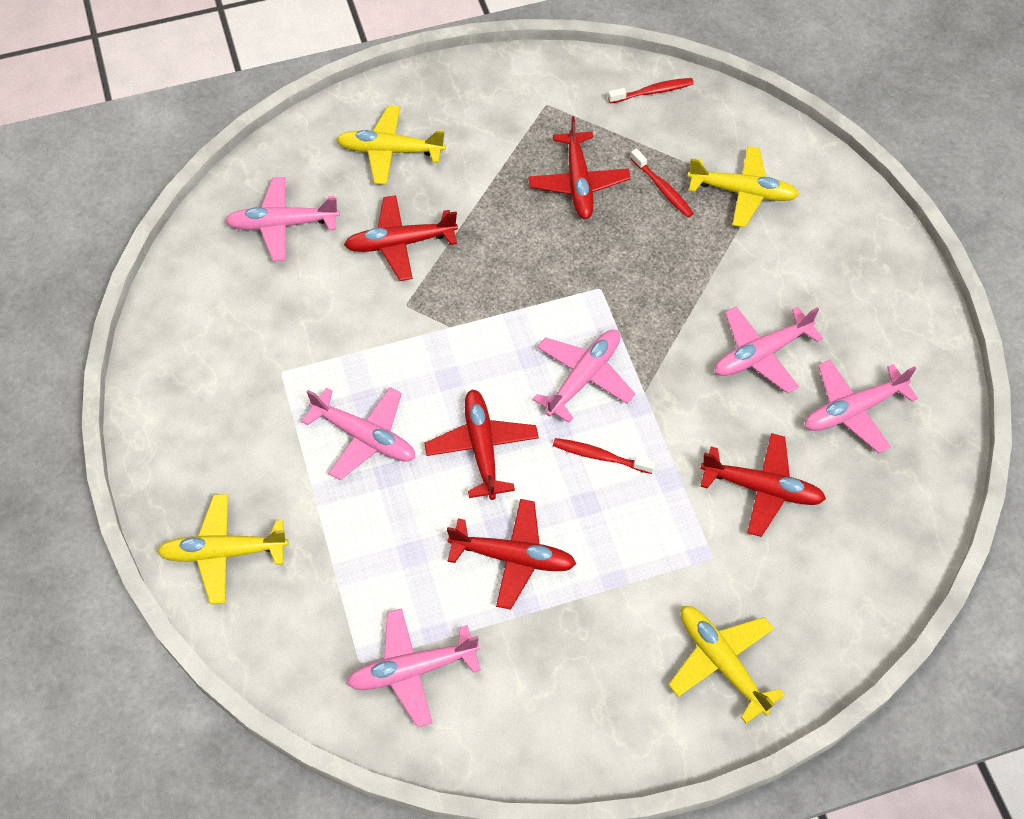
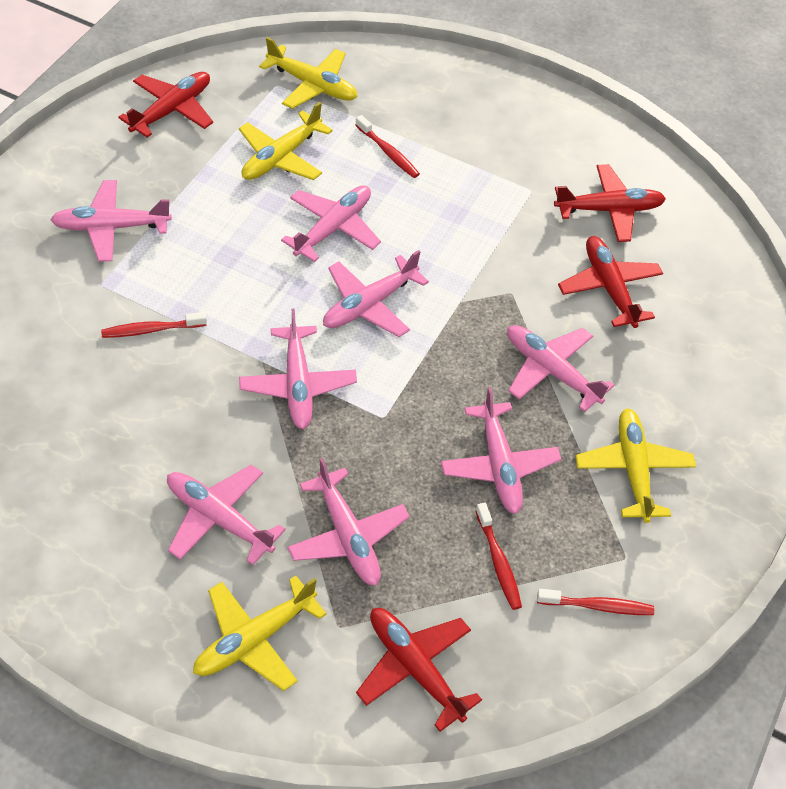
pink plane: 6 -> 8
red plane: 5 -> 4
red toothbrush: 3 -> 4

